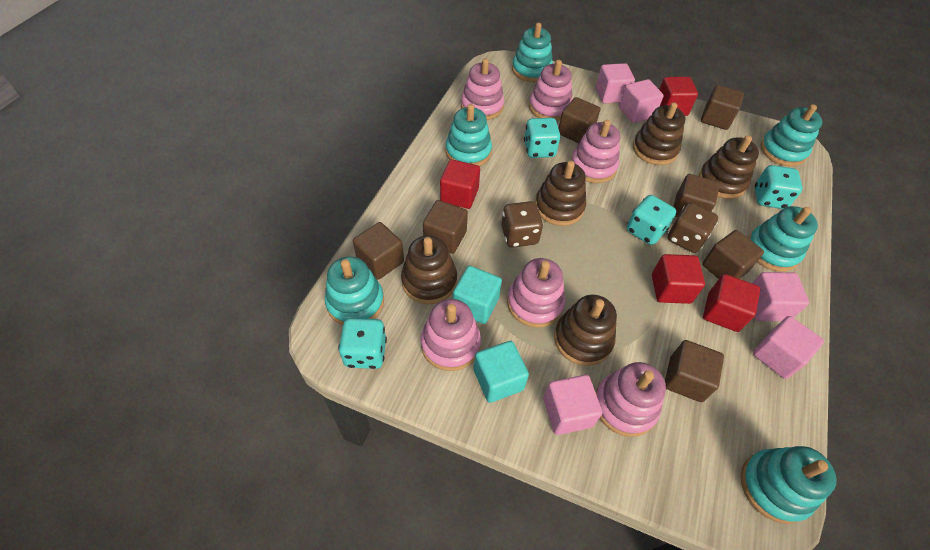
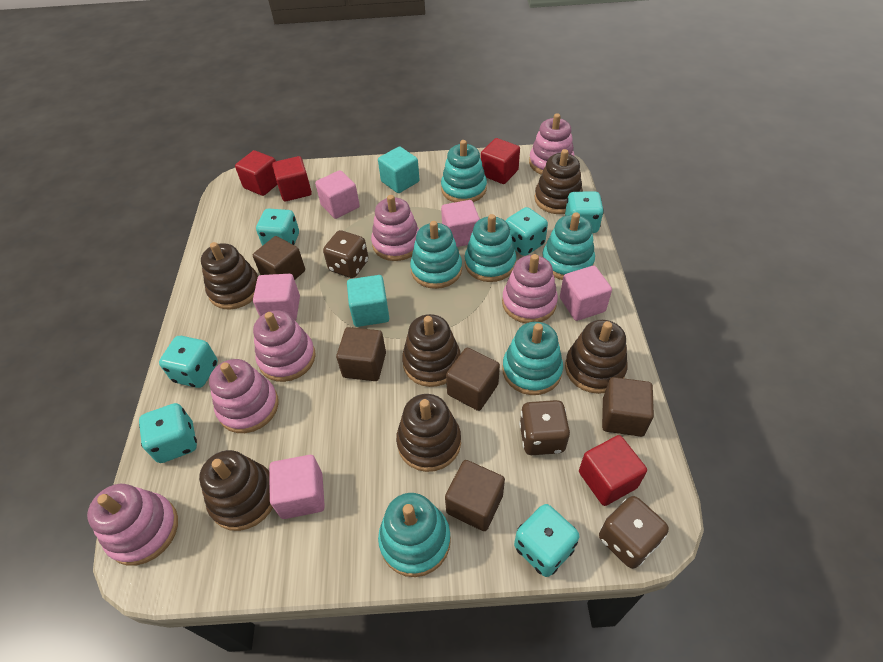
brown cube: 7 -> 5
brown dice: 2 -> 3
brown stacking toy: 5 -> 6
turquoise dice: 4 -> 6

